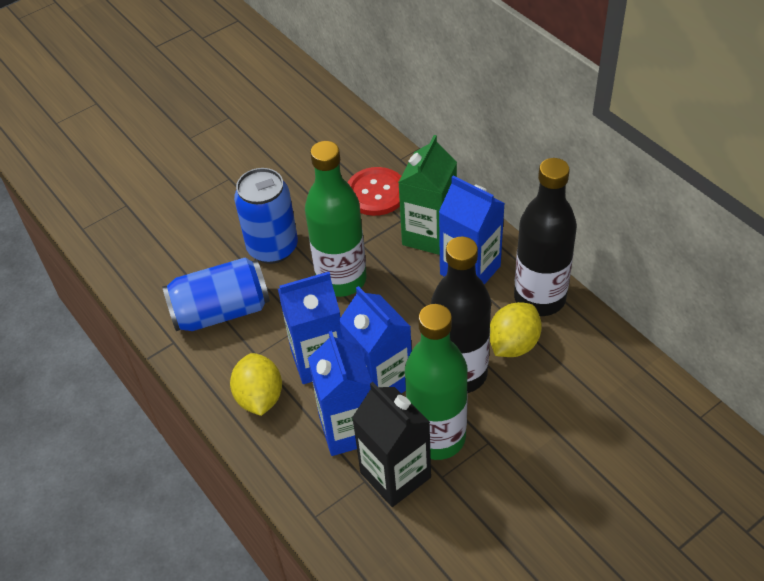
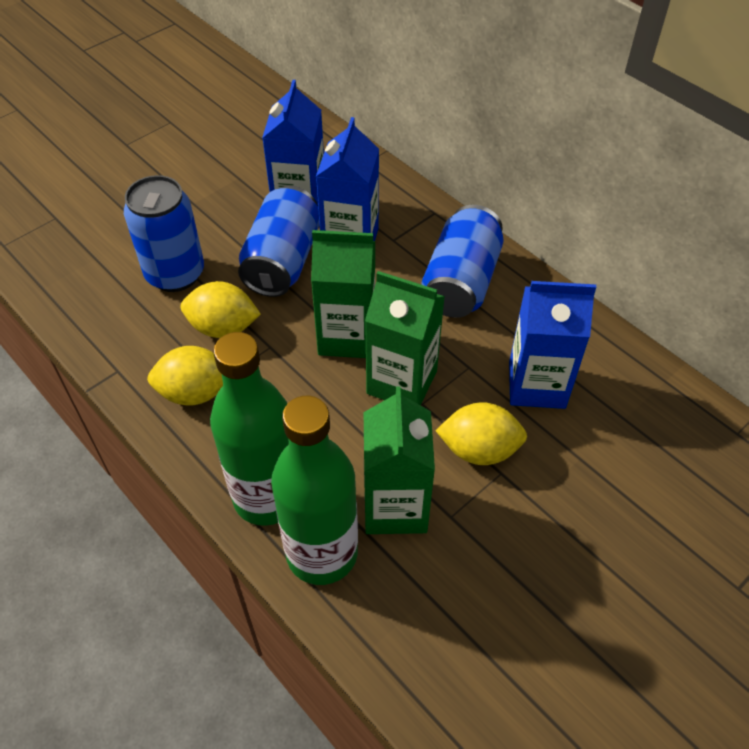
black bottle: 2 -> 0
black carton: 1 -> 0
blue can: 2 -> 3
blue carton: 4 -> 3
green carton: 1 -> 3
red button: 1 -> 0
yellow lemon: 2 -> 3

